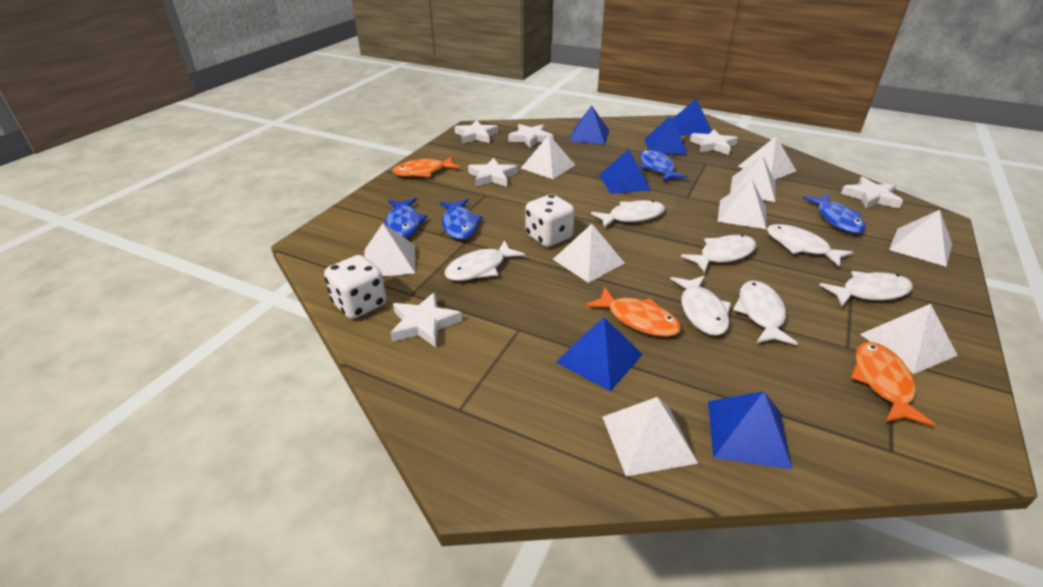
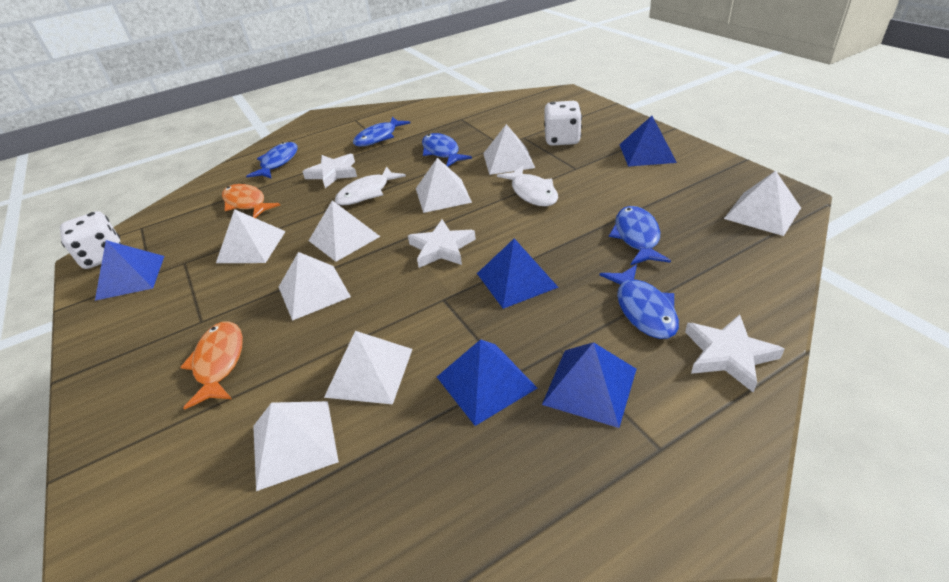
blue fish: 4 -> 5
blue pyramid: 6 -> 5
orange fish: 3 -> 2
white fish: 7 -> 2
white pyramid: 9 -> 8
white star: 6 -> 3

